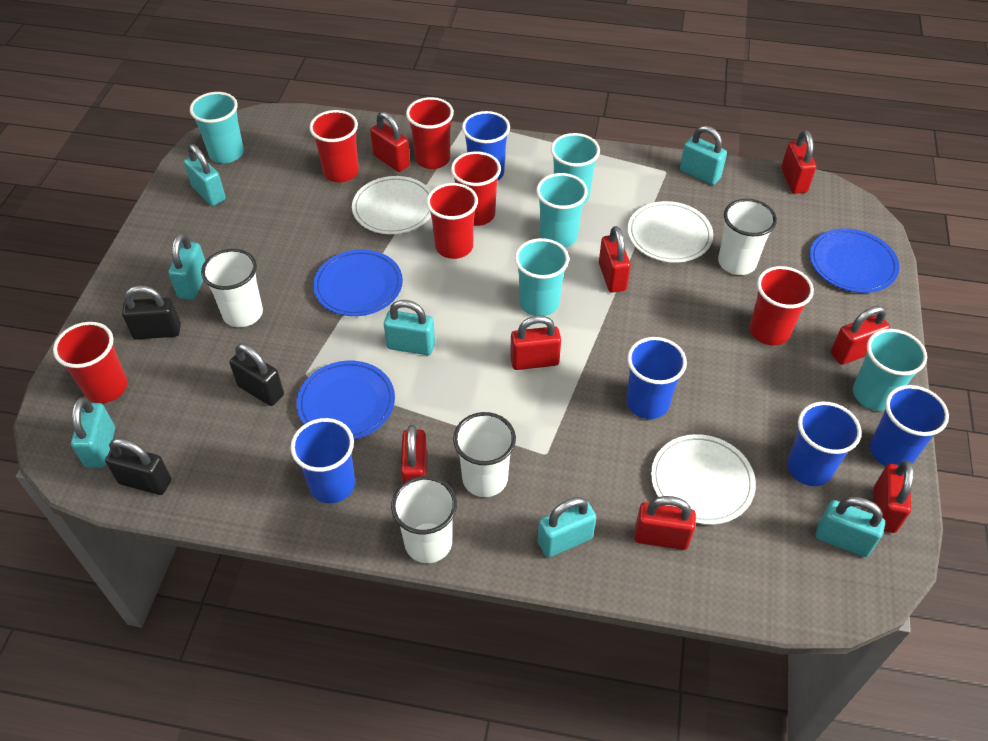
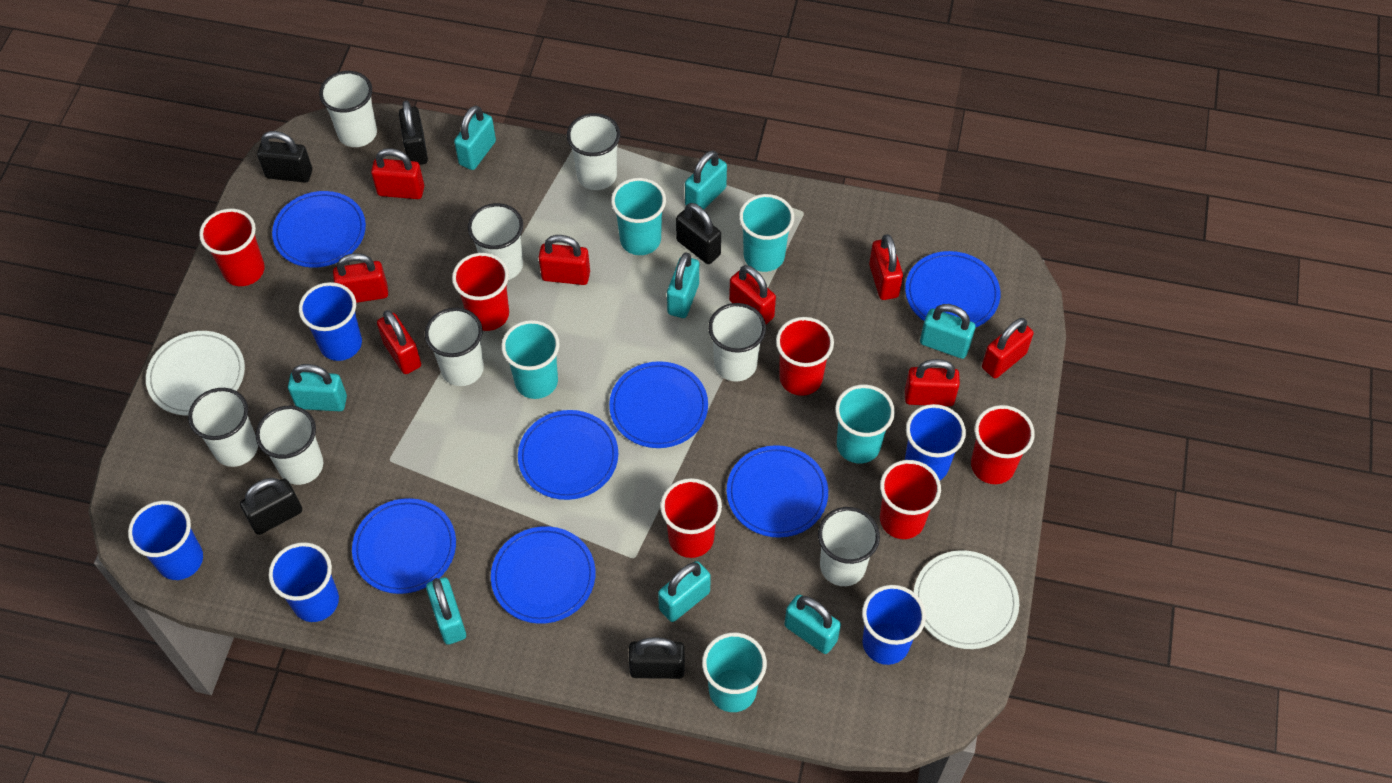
black padlock: 3 -> 5
blue plate: 3 -> 7
turquoise padlock: 7 -> 8
white cup: 4 -> 8
white plate: 3 -> 2

